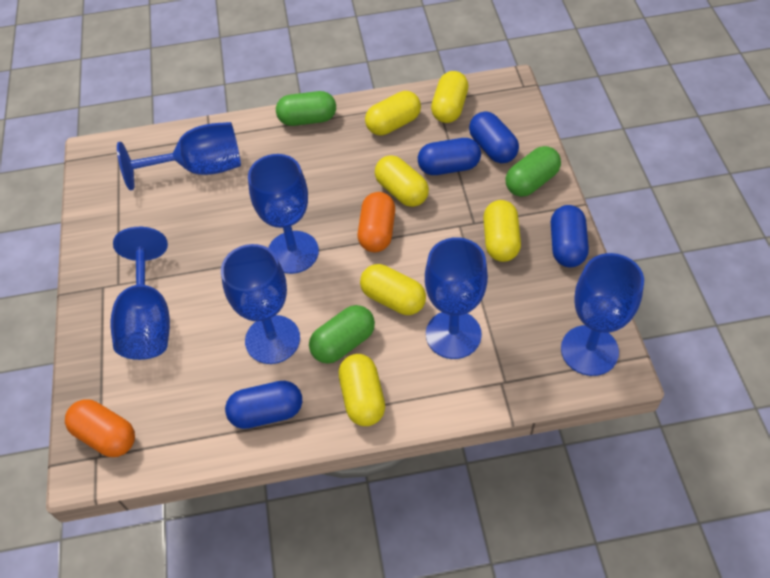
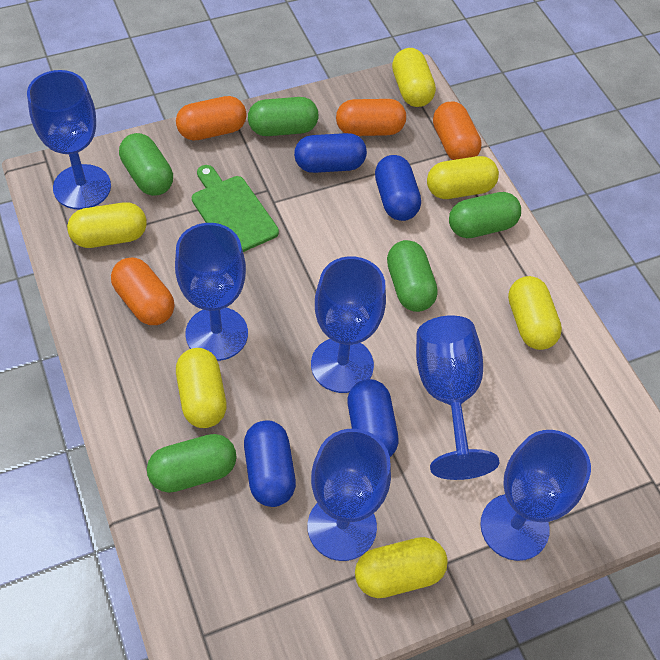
green capsule: 3 -> 5
green cutting board: 0 -> 1
orange capsule: 2 -> 4

